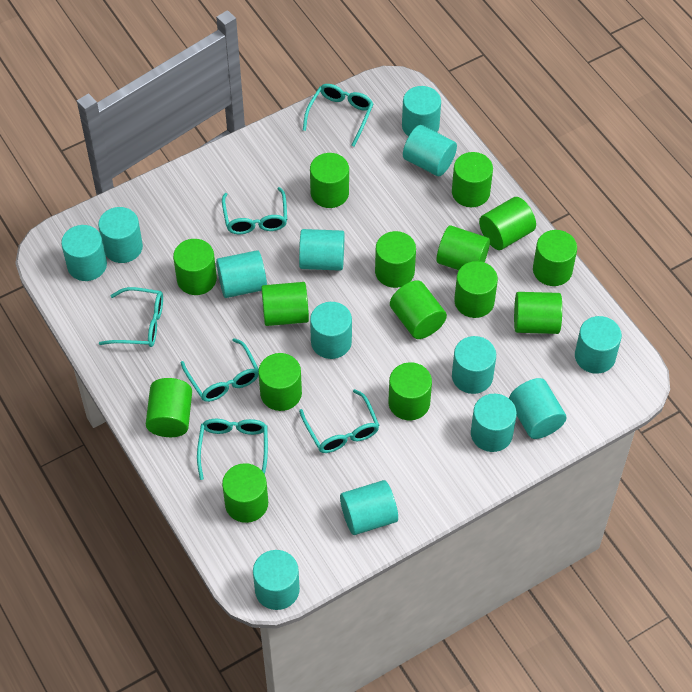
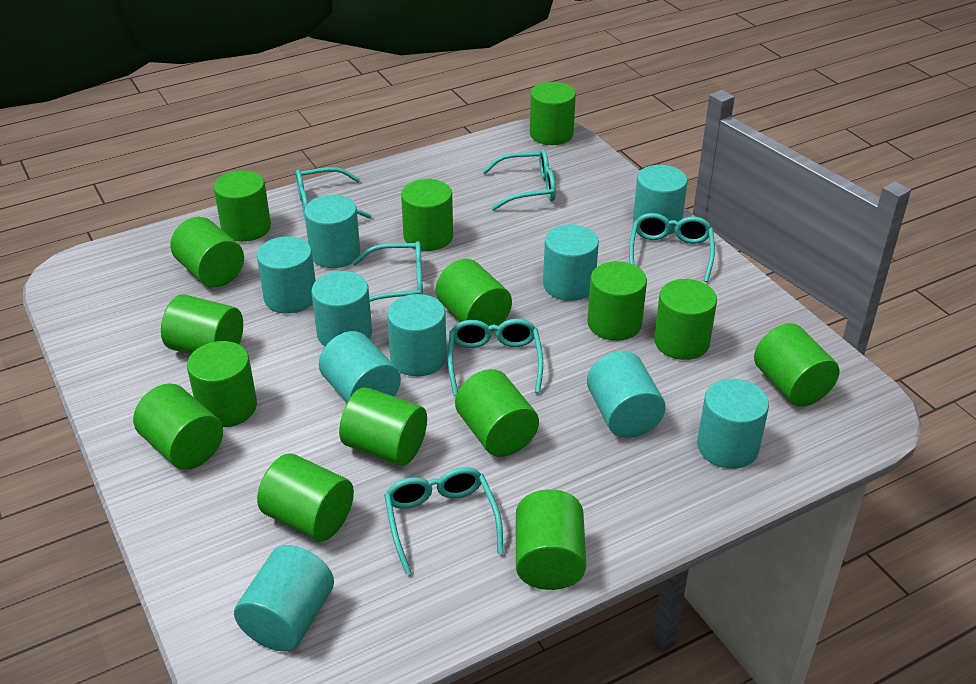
turquoise cylinder: 13 -> 10

